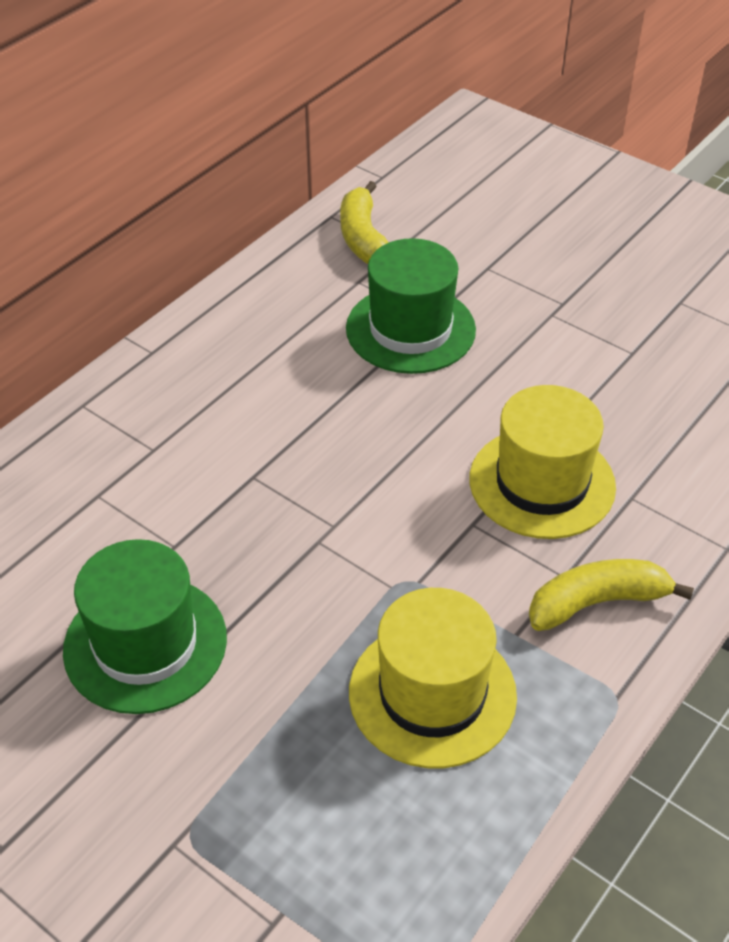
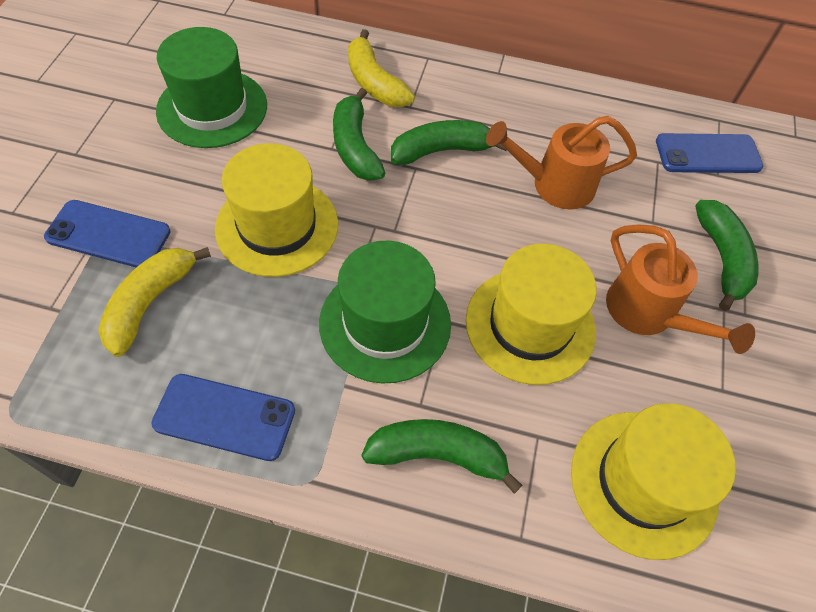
blue phone: 0 -> 3
green banana: 0 -> 4
orange watering can: 0 -> 2
yellow hat: 2 -> 3

